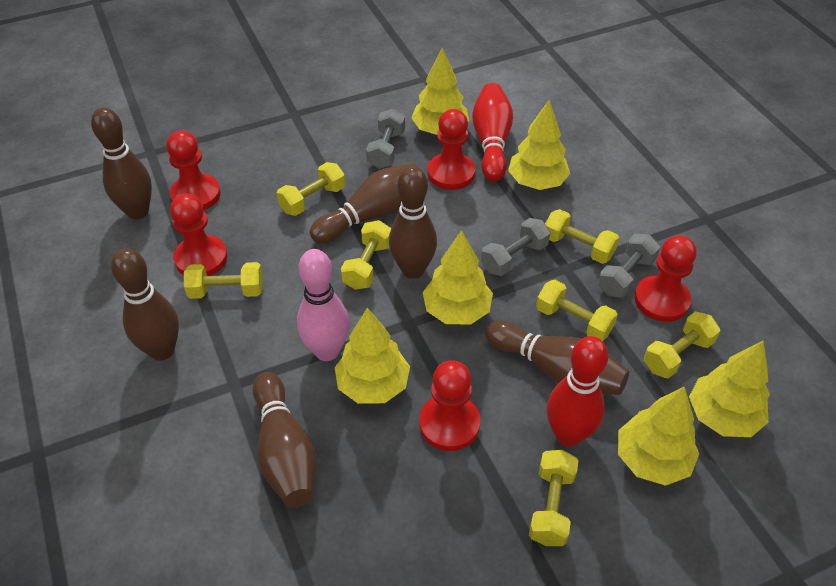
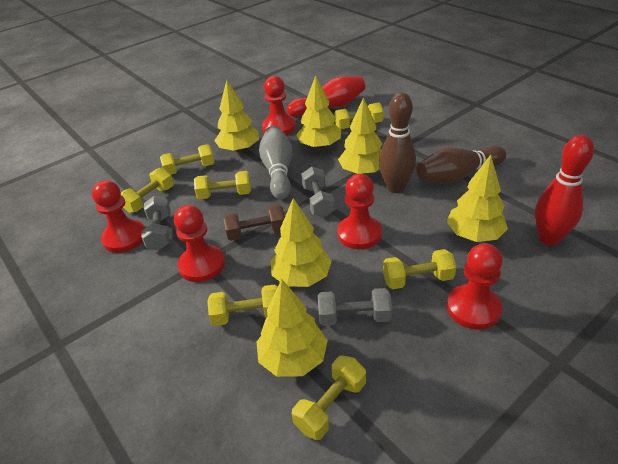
brown bowling pin: 6 -> 2
brown dumbbell: 0 -> 1
grey bowling pin: 0 -> 1
pink bowling pin: 1 -> 0

